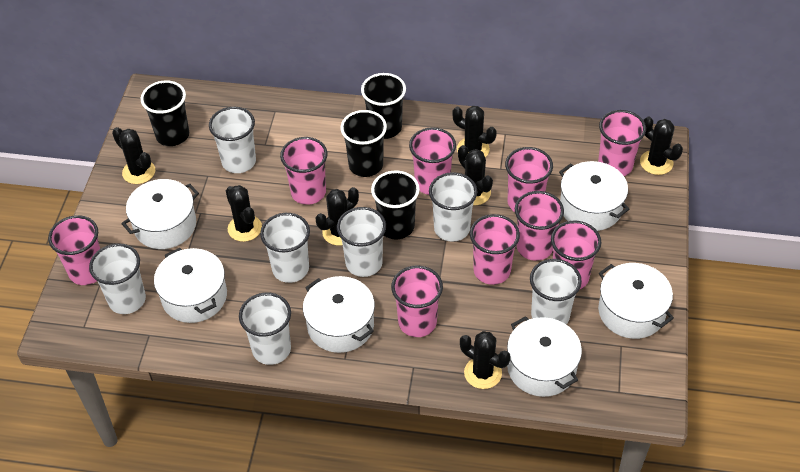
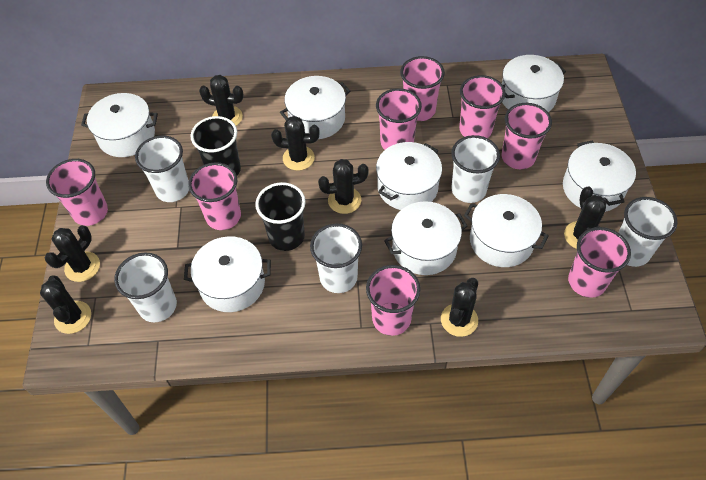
black cup: 4 -> 2
pink cup: 9 -> 8
white cup: 7 -> 5
white pot: 6 -> 8

